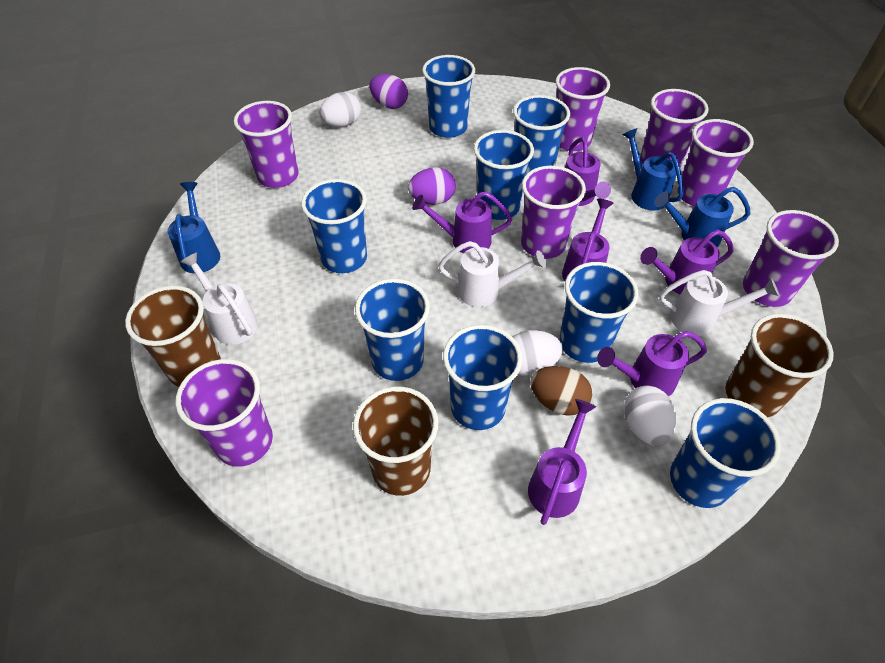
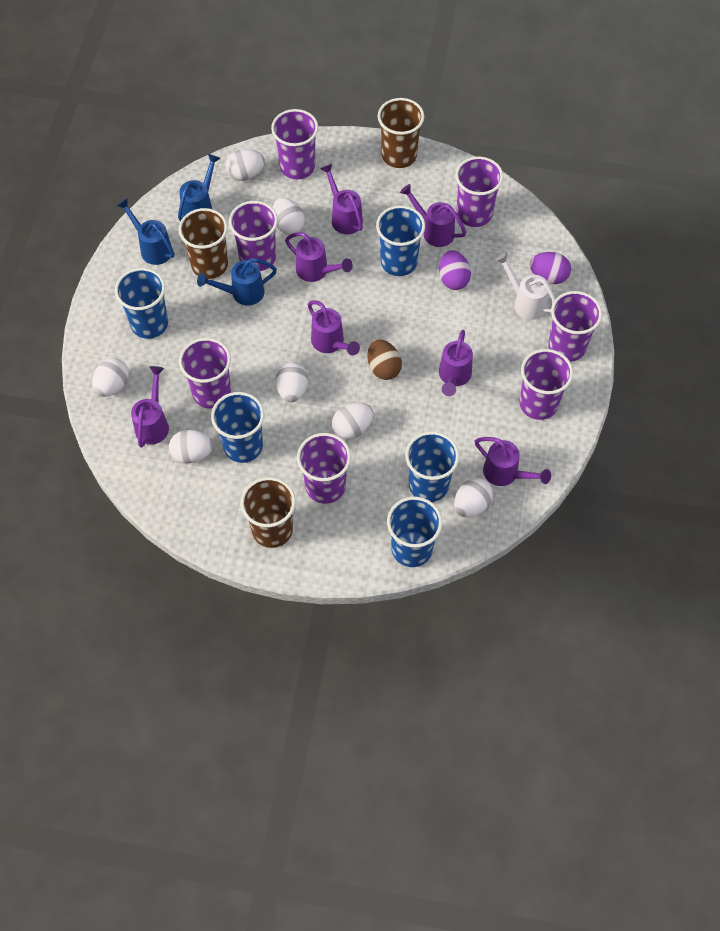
blue cup: 8 -> 5
purple watering can: 6 -> 7
white egg: 3 -> 7
white watering can: 3 -> 1

